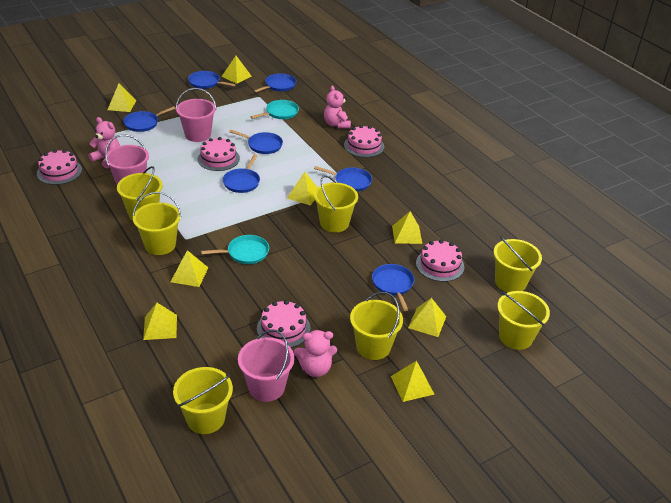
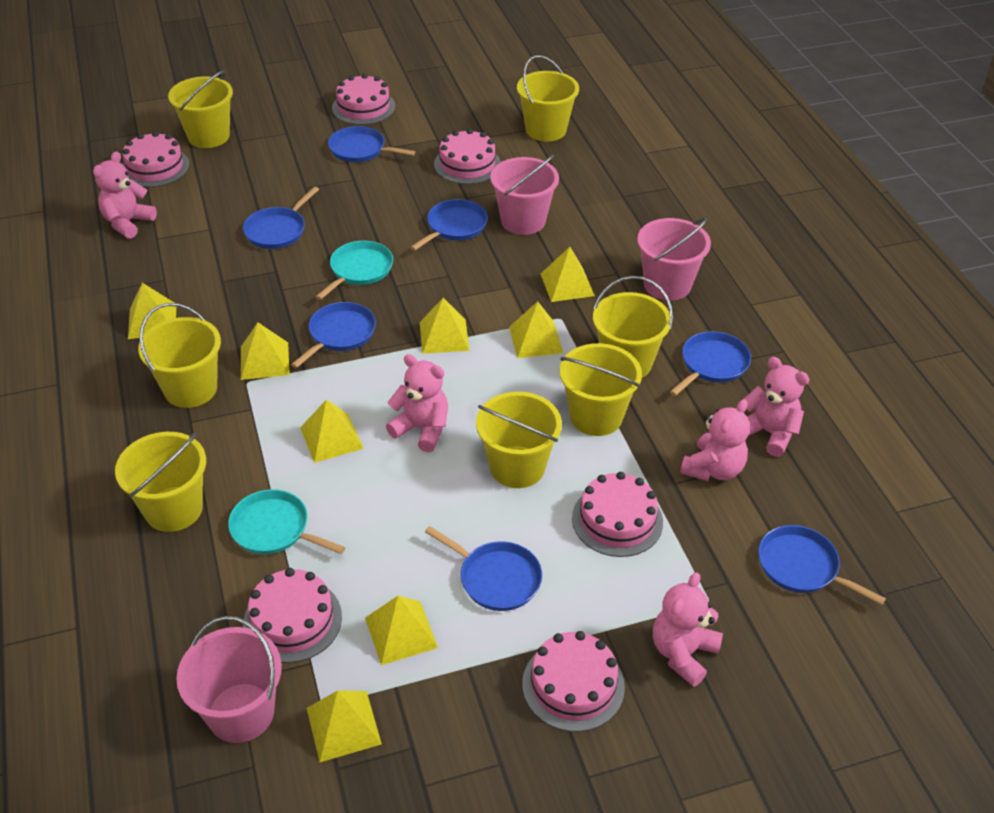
pink cake: 5 -> 6
pink teddy bear: 3 -> 5

